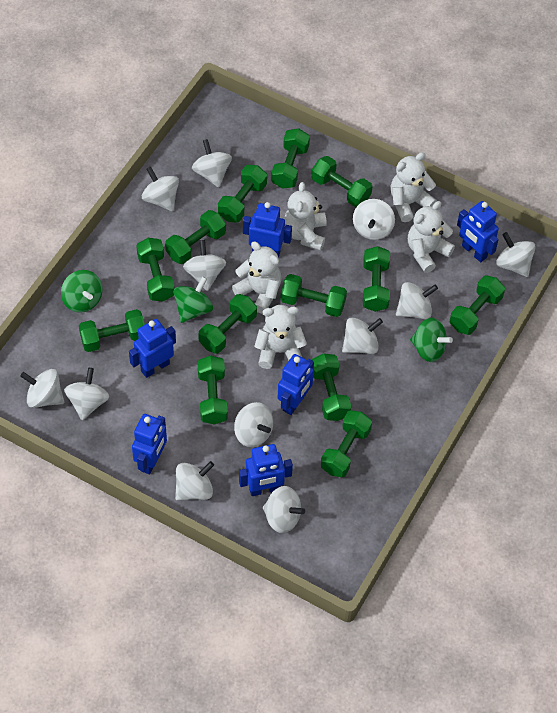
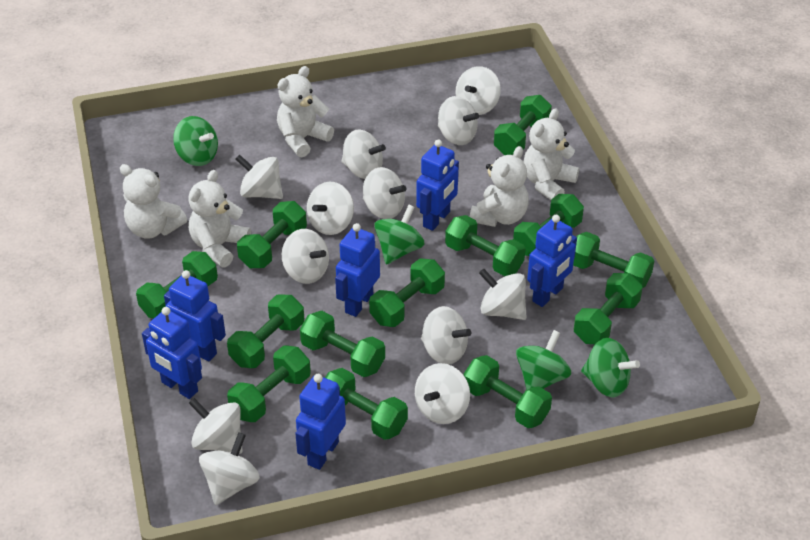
green spinning top: 3 -> 4

